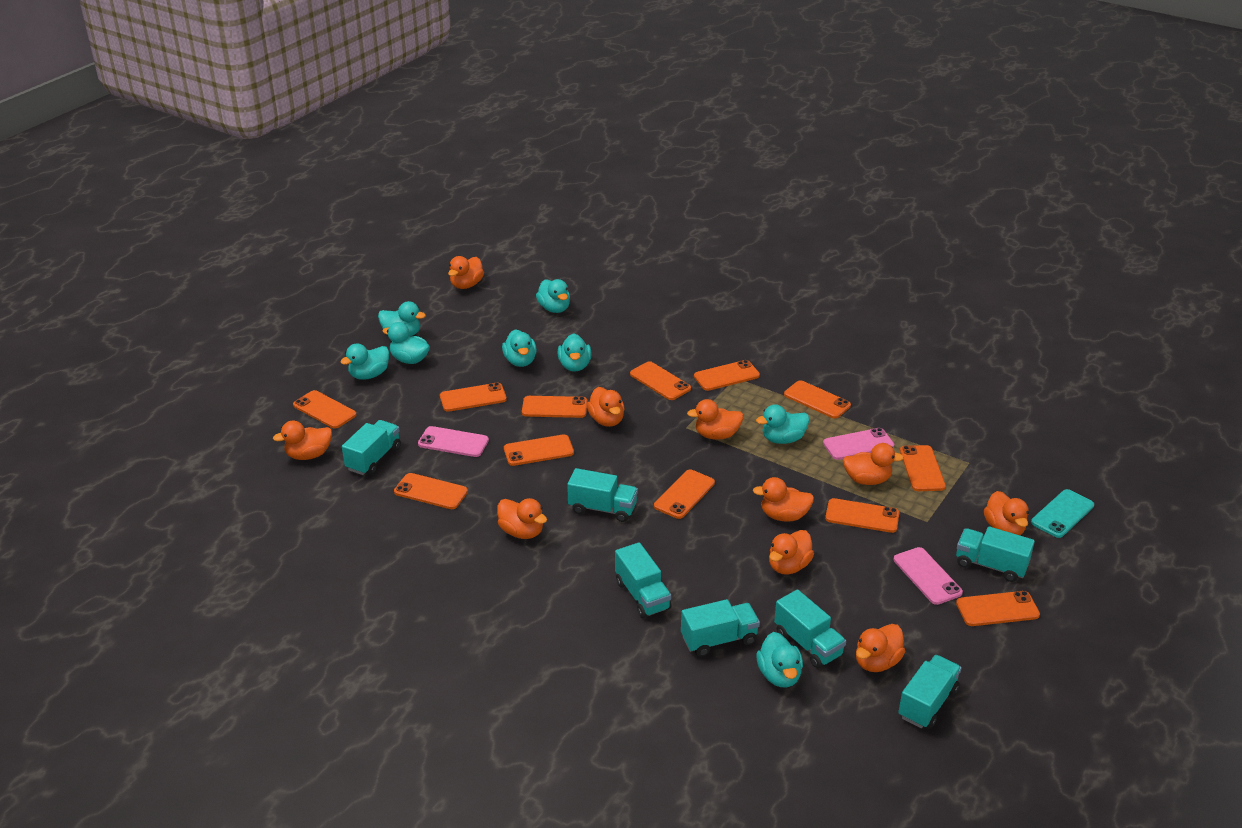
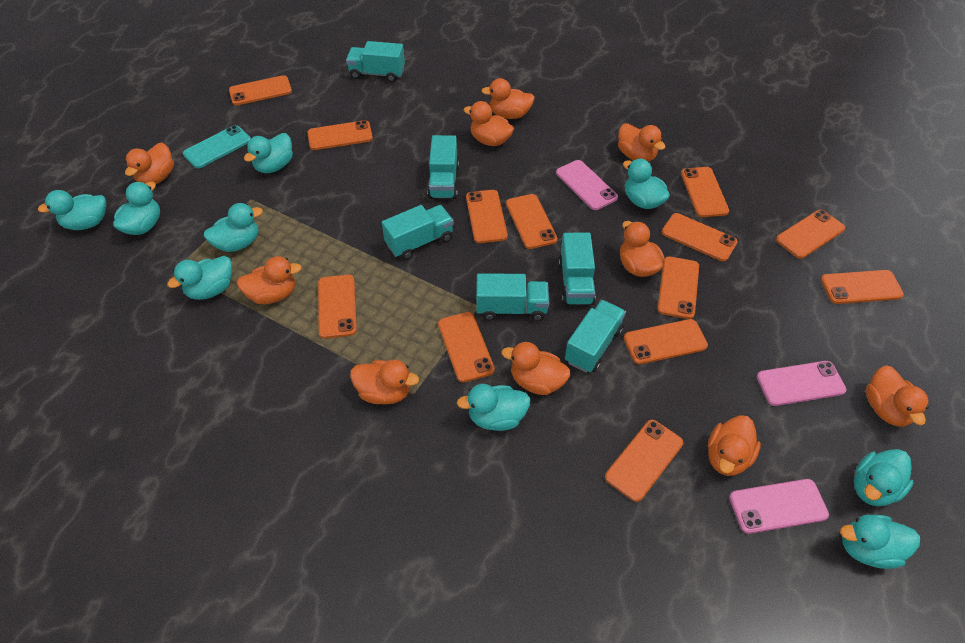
orange phone: 12 -> 13
turquoise duck: 8 -> 9
turquoise truck: 7 -> 6

